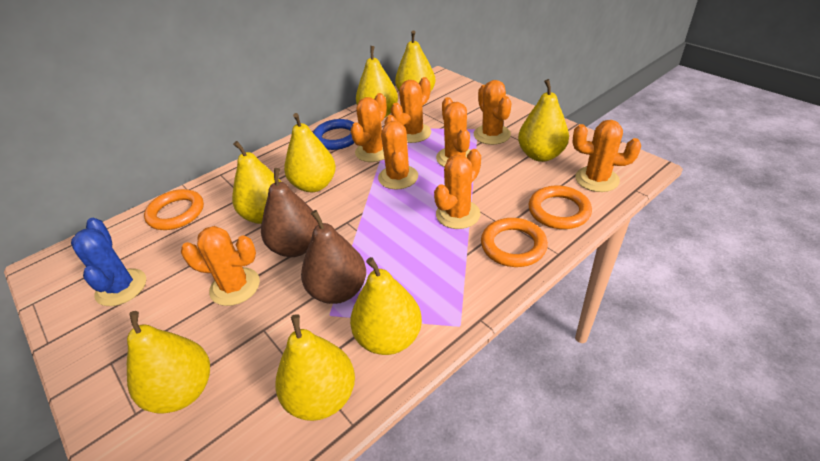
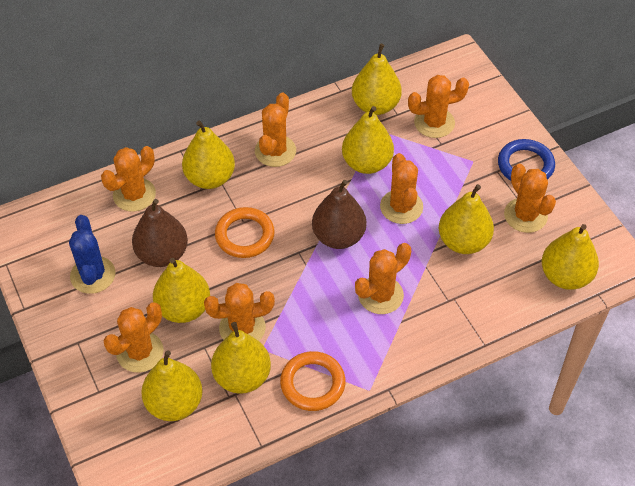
orange ring: 3 -> 2

